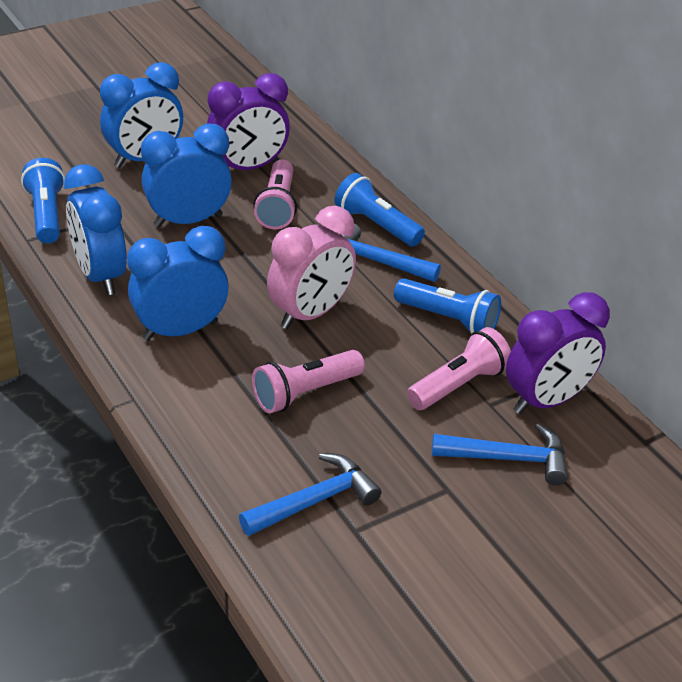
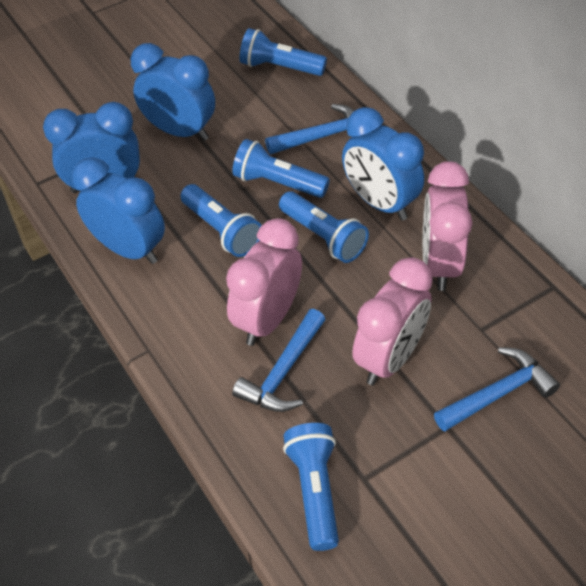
blue flashlight: 3 -> 5
pink clock: 1 -> 3
pink flashlight: 3 -> 0
purple clock: 2 -> 0

